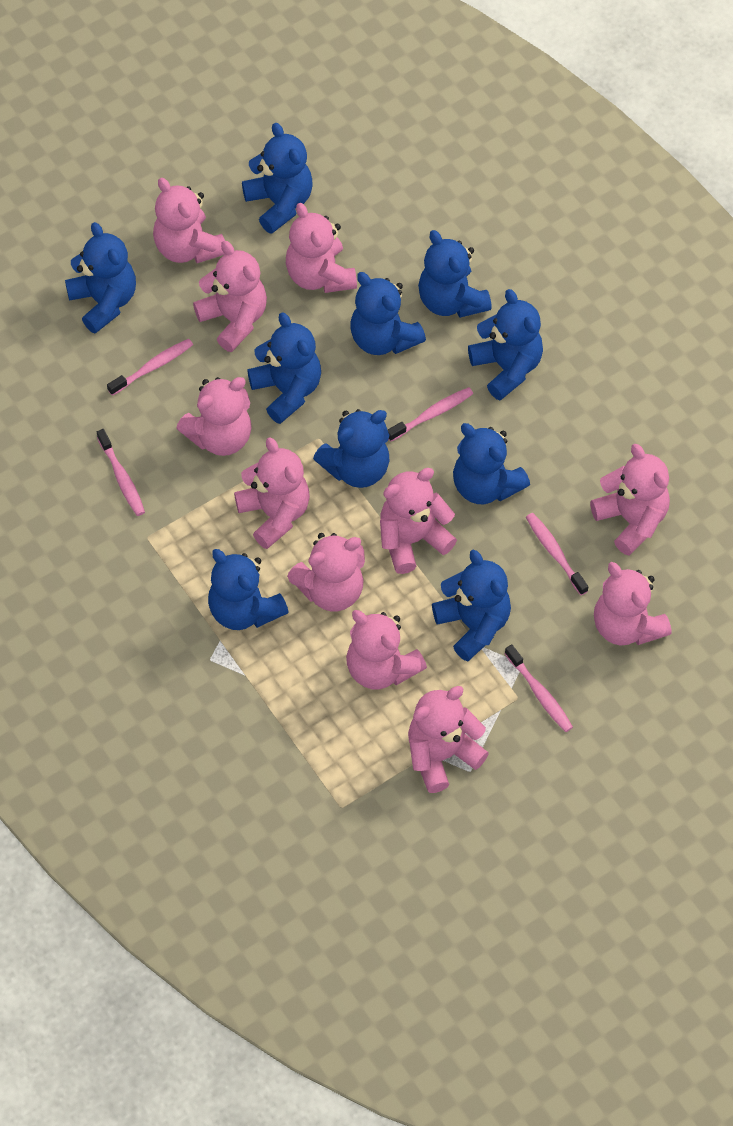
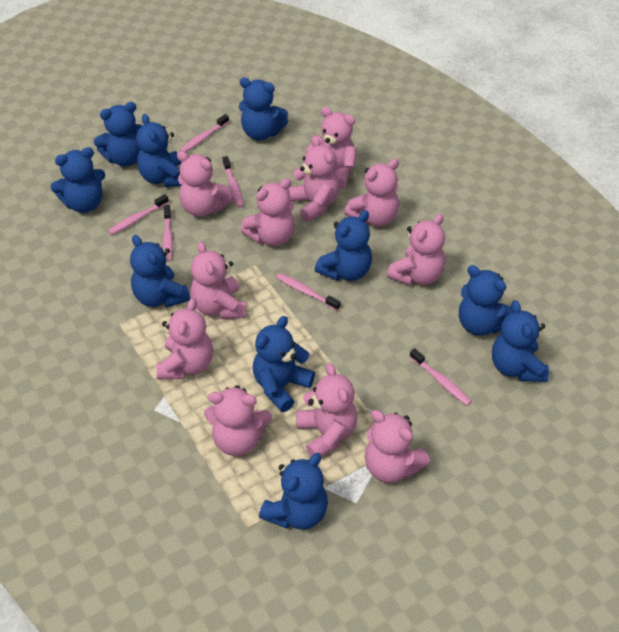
pink toothbrush: 5 -> 6

